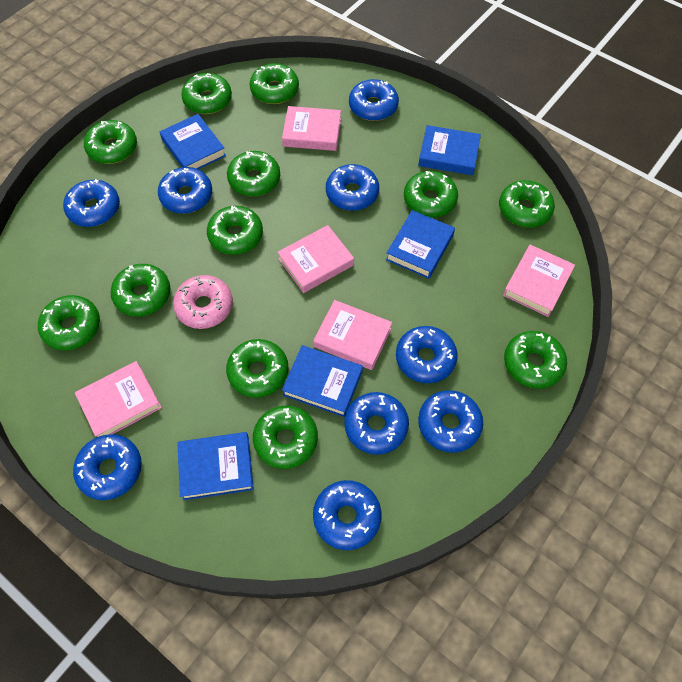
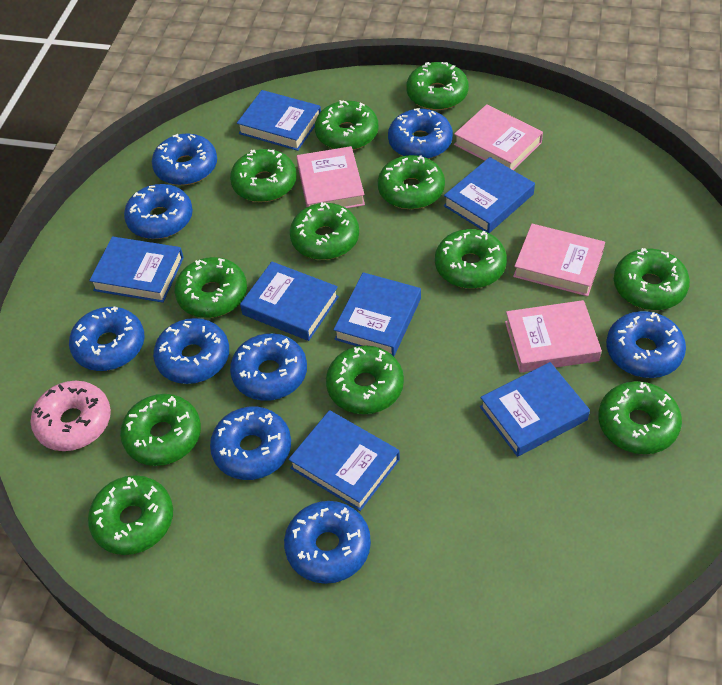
blue book: 5 -> 7
pink book: 5 -> 4

